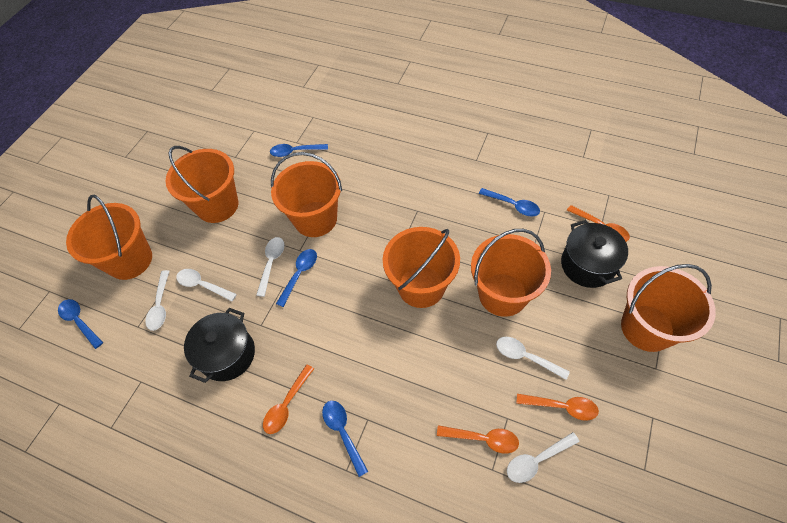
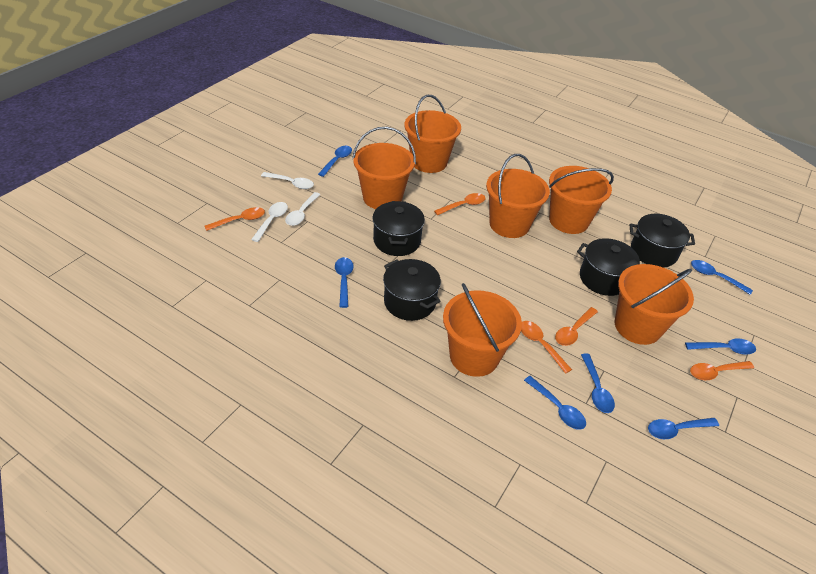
black pot: 2 -> 4
blue spoon: 5 -> 7
orange spoon: 4 -> 5
white spoon: 5 -> 3

